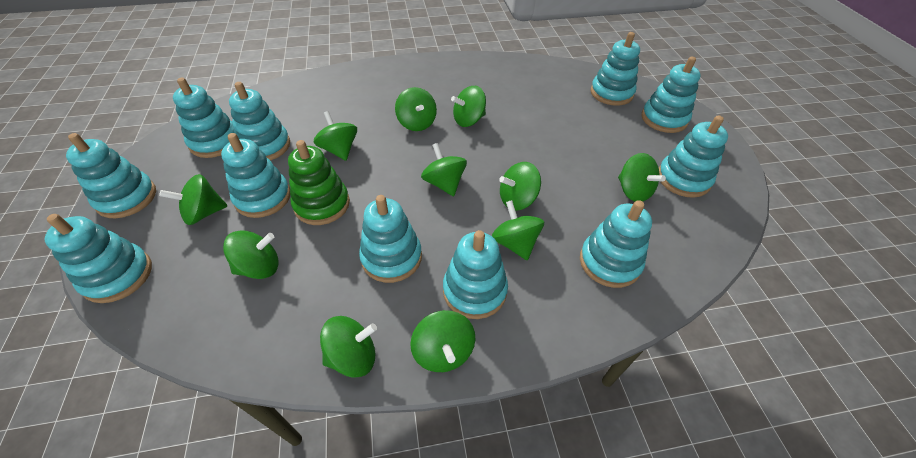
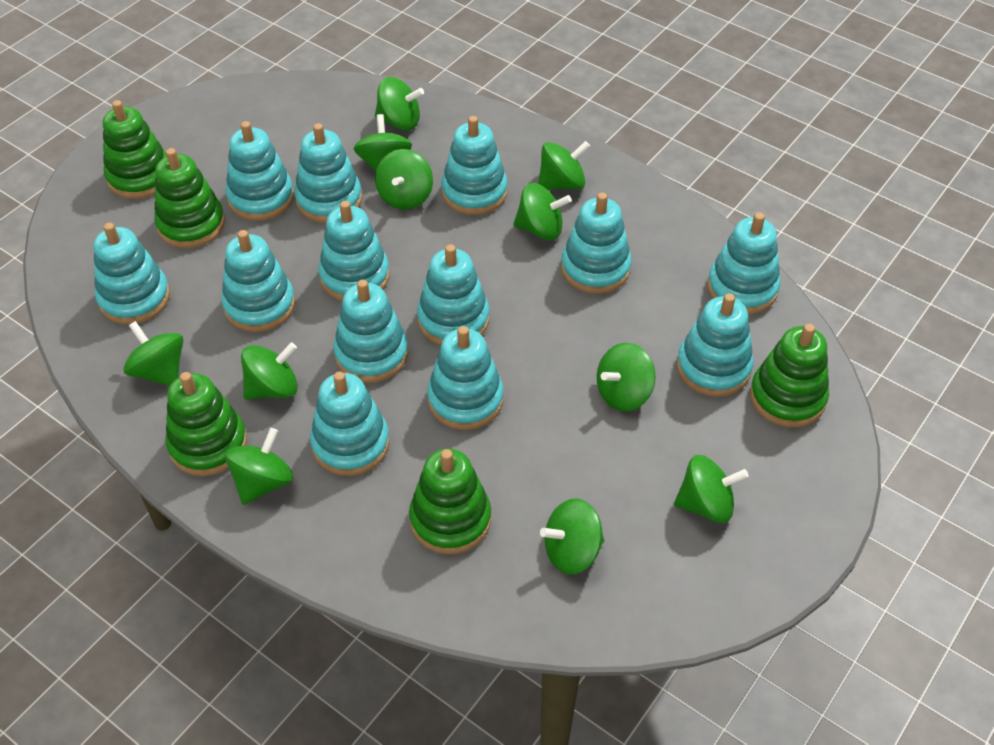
green stacking toy: 1 -> 5
turquoise stacking toy: 11 -> 13

